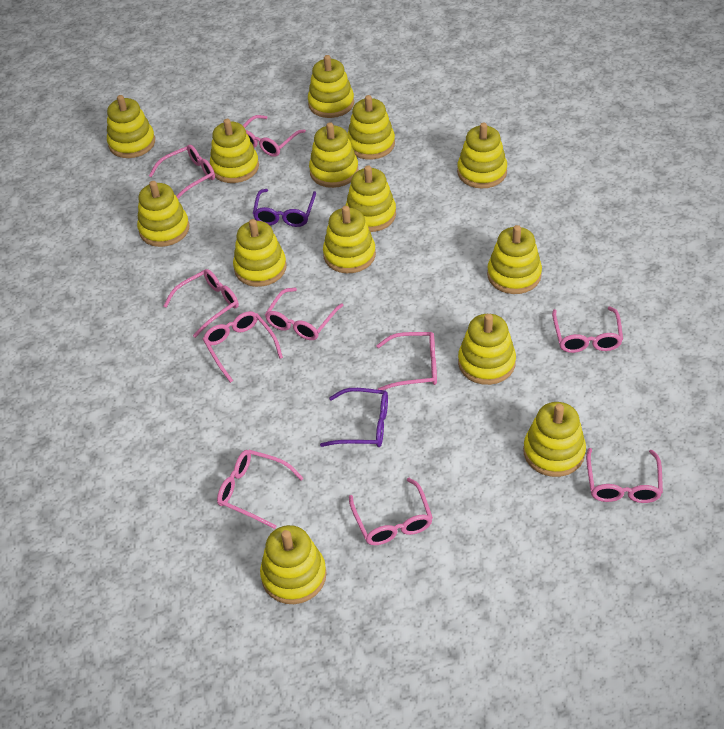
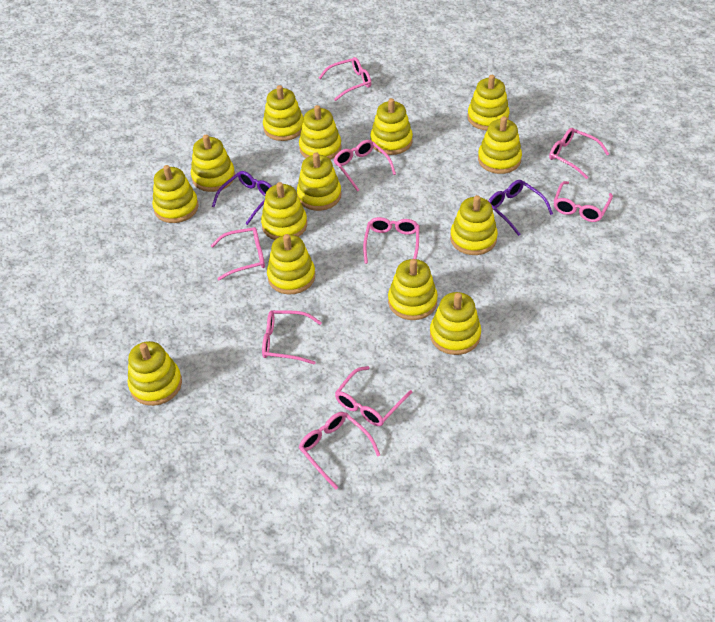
pink glasses: 10 -> 9

